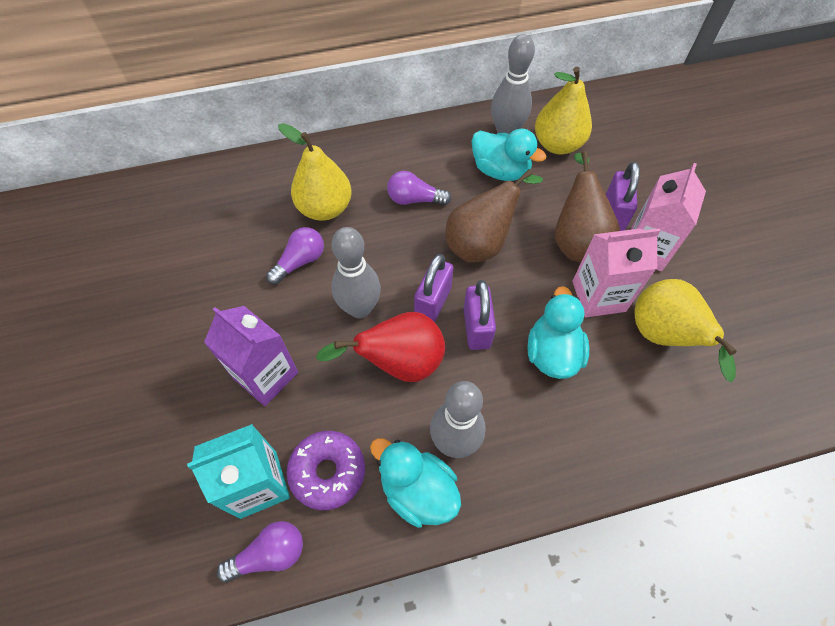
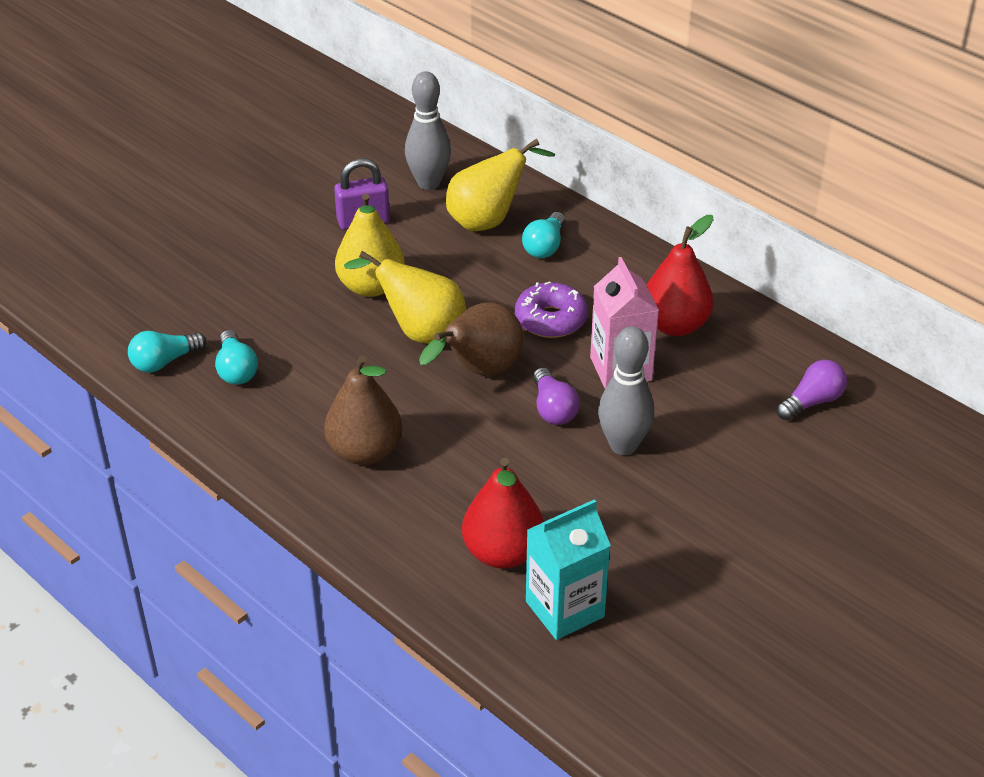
grey bowling pin: 3 -> 2
pink carton: 2 -> 1
purple carton: 1 -> 0
purple light bulb: 3 -> 2
purple padlock: 3 -> 1
red pear: 1 -> 2
turquoise duck: 3 -> 0
turquoise light bulb: 0 -> 3

